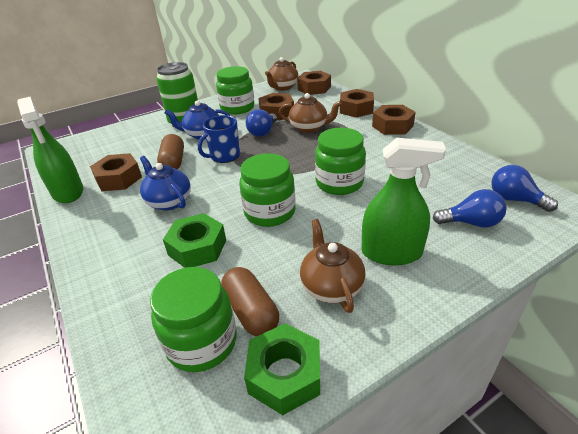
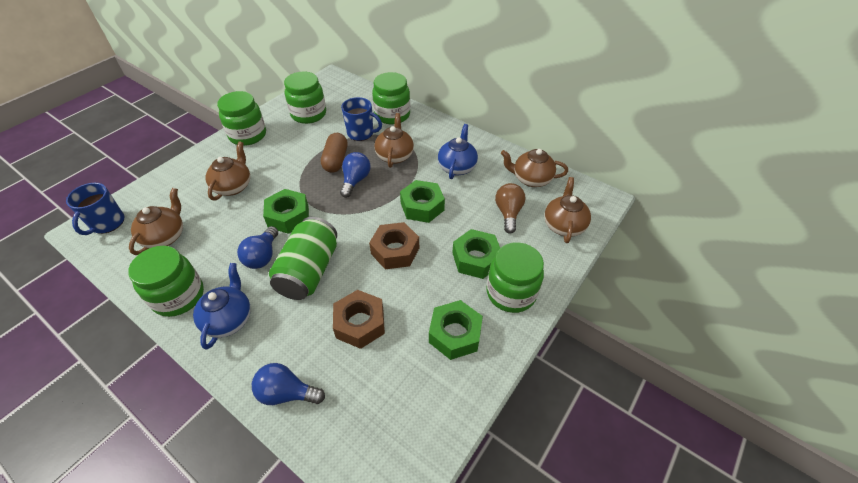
blue mug: 1 -> 2
brown capsule: 2 -> 1
brown light bulb: 0 -> 1
brown nut: 5 -> 2
brown teapot: 3 -> 5
green jar: 4 -> 5
green nut: 2 -> 4
green spray bottle: 2 -> 0

